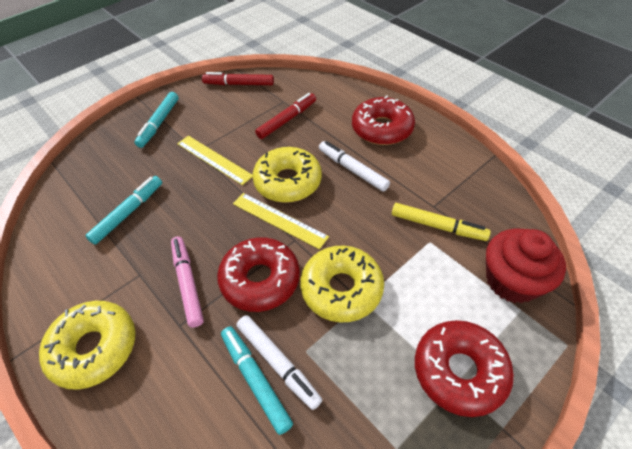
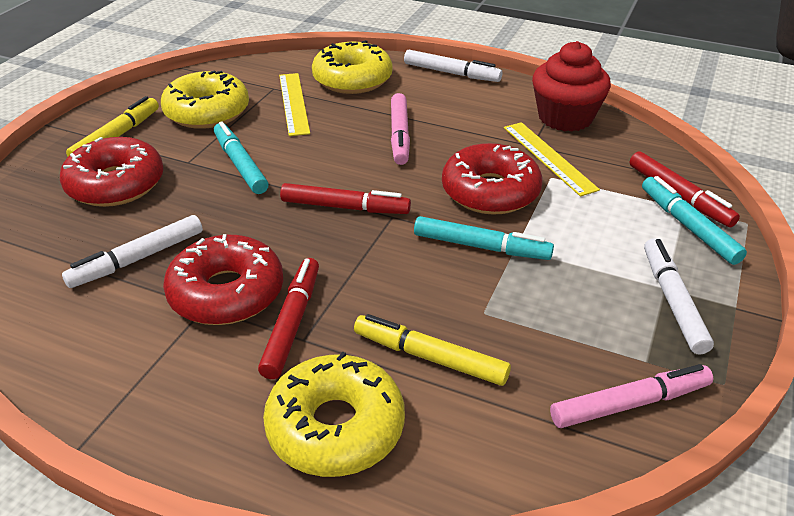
pink marker: 1 -> 2
red marker: 2 -> 3
white marker: 2 -> 3
yellow marker: 1 -> 2

